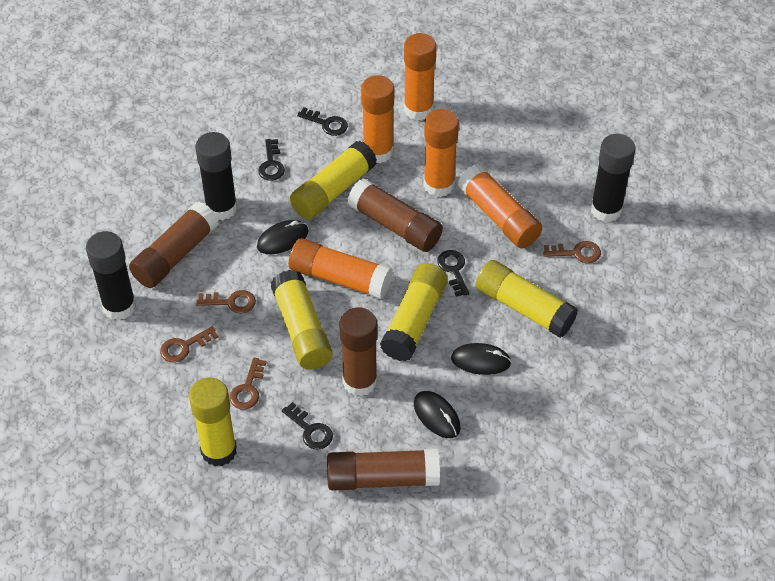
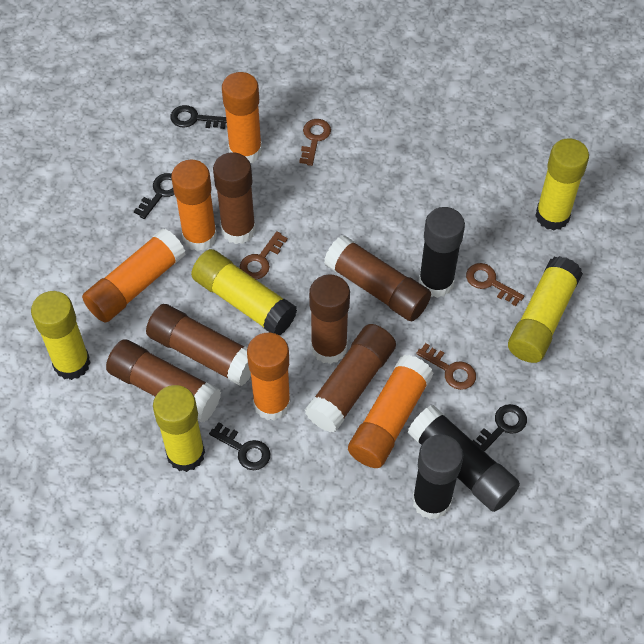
black mouse: 3 -> 0
brown glue stick: 4 -> 6

